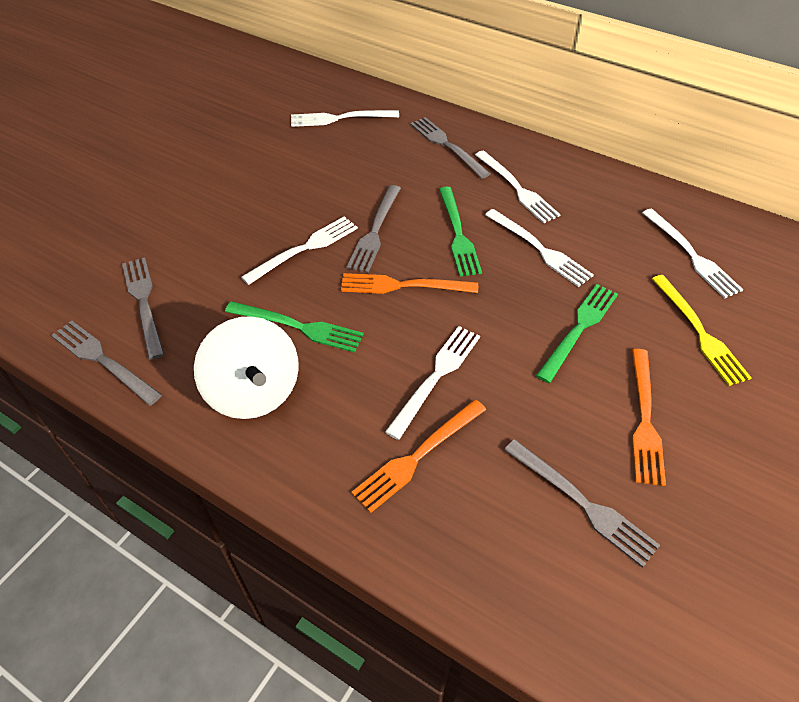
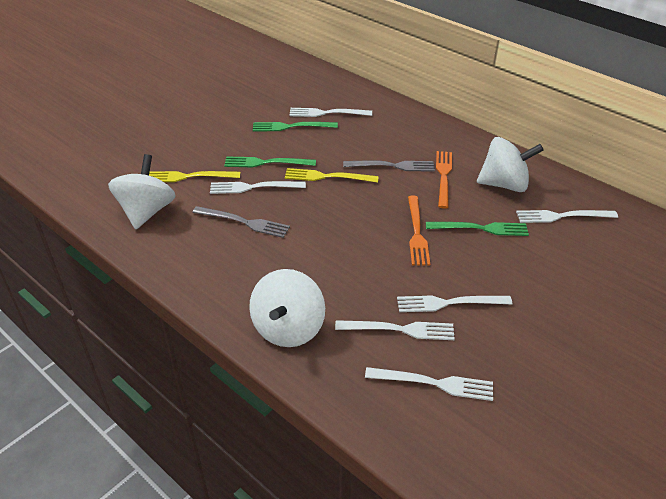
grey fork: 5 -> 2
orange fork: 3 -> 2
white spinning top: 1 -> 3
yellow fork: 1 -> 2

